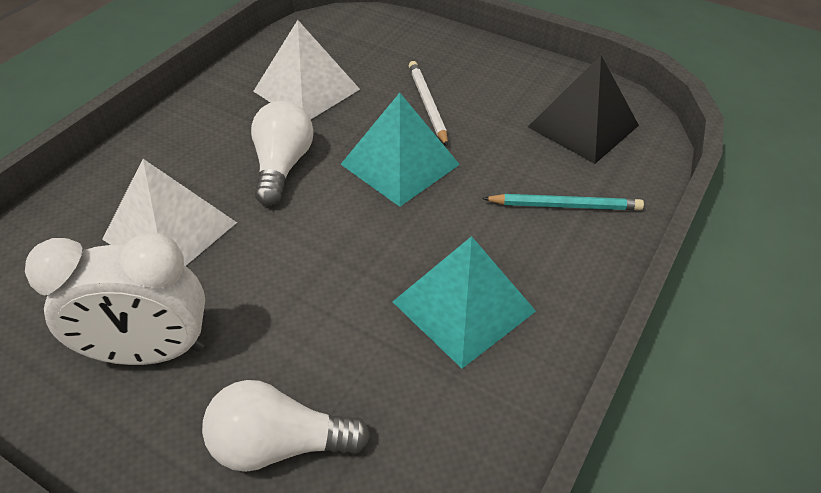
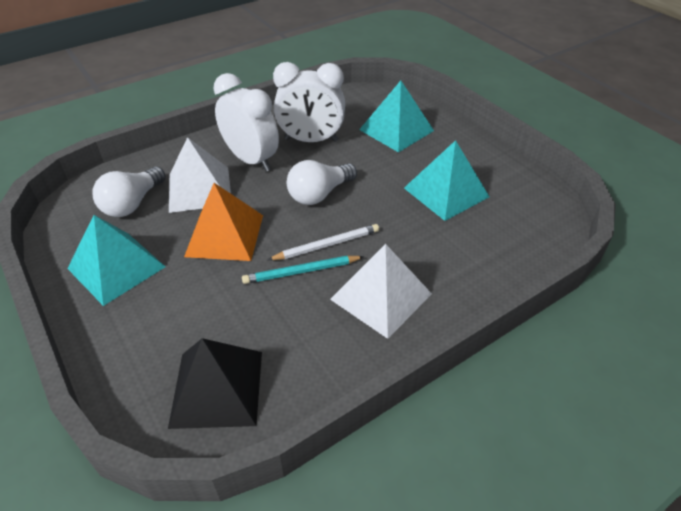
orange pyramid: 0 -> 1
turquoise pyramid: 2 -> 3
white clock: 1 -> 2

